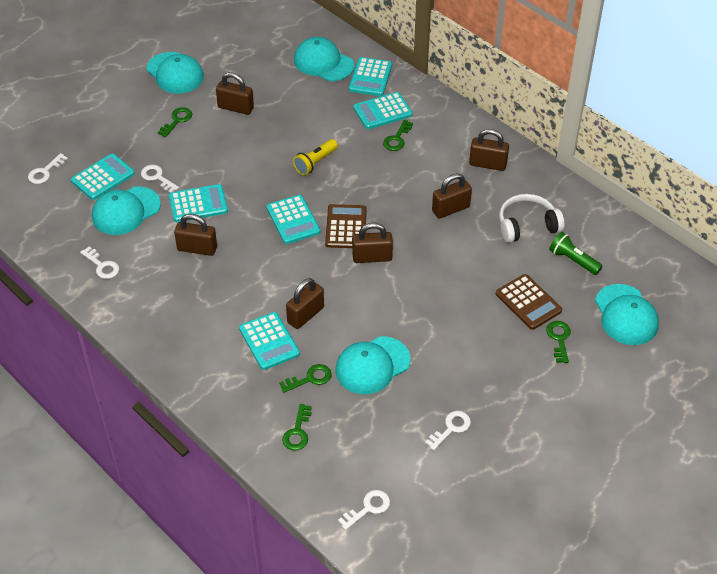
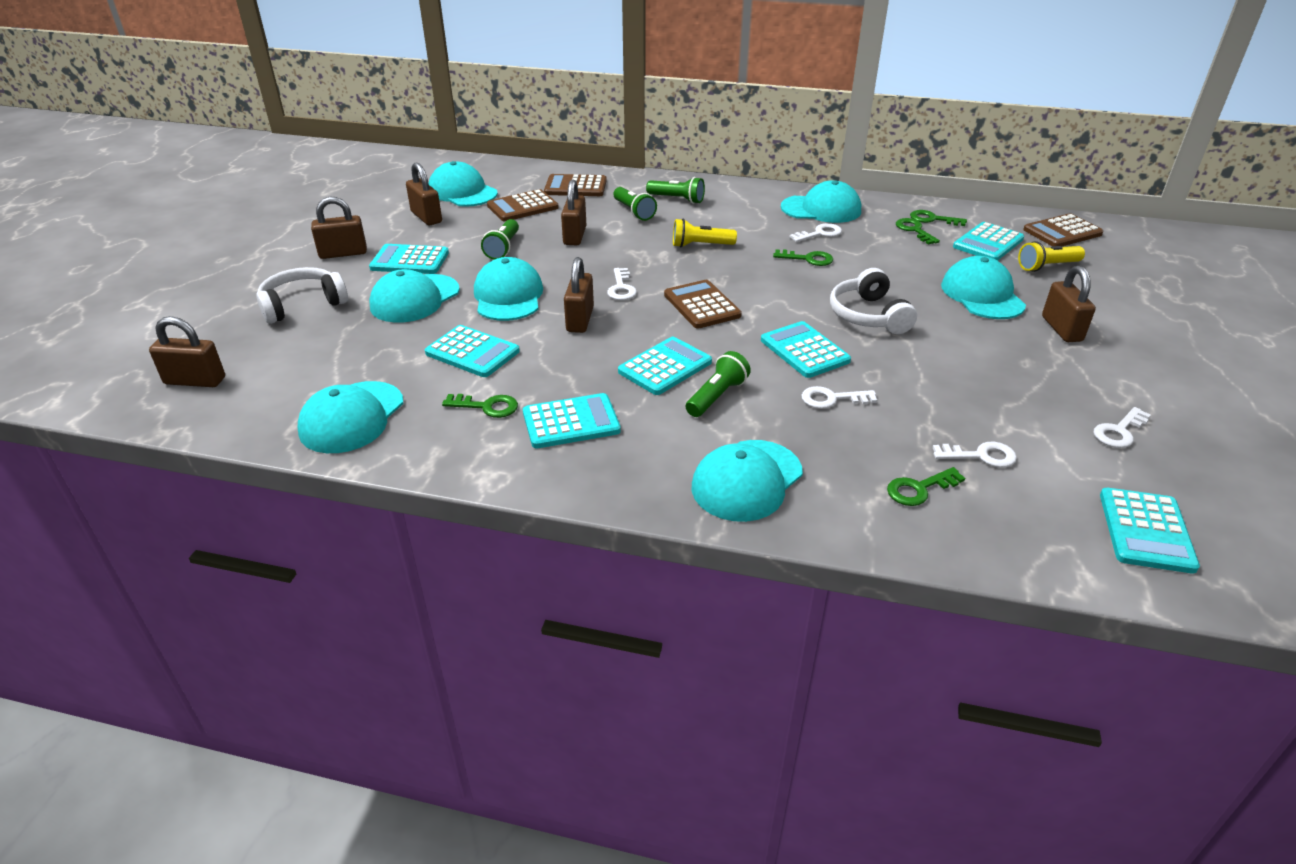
brown calculator: 2 -> 4
green flashlight: 1 -> 4
turquoise calculator: 6 -> 7
turquoise cap: 5 -> 7
white headphones: 1 -> 2
yellow flashlight: 1 -> 2

